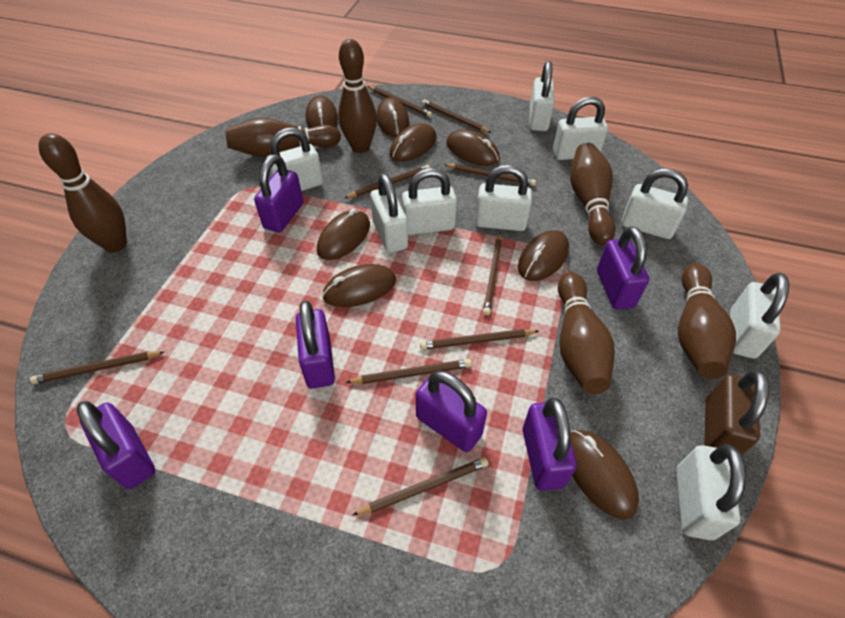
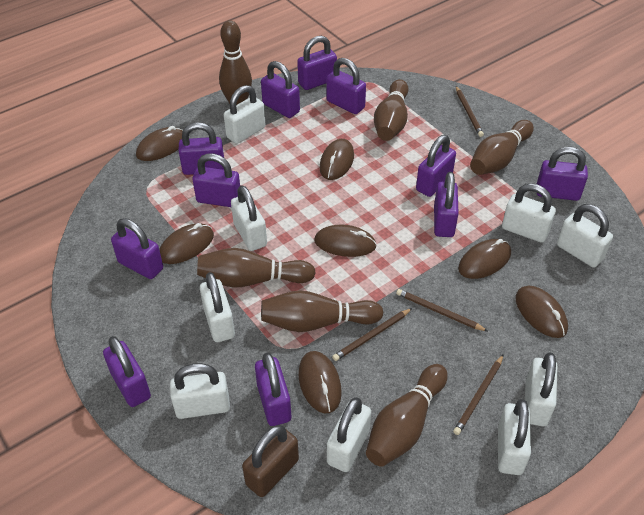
brown mouse: 8 -> 7
brown pencil: 9 -> 4
purple padlock: 6 -> 11

